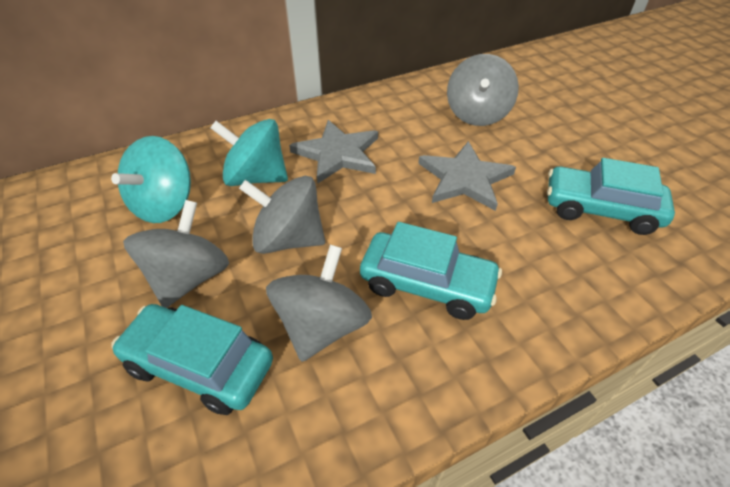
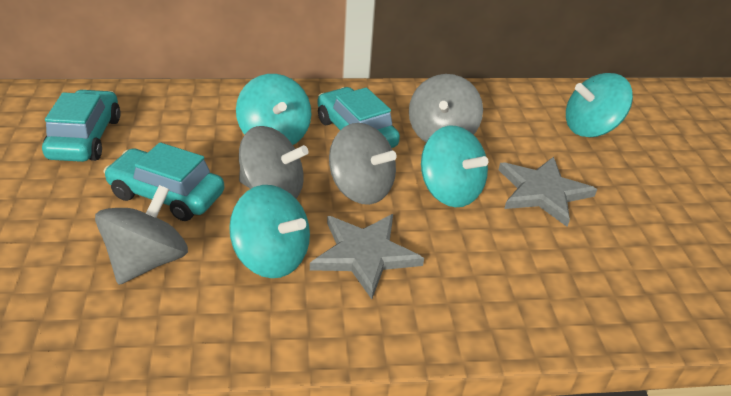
turquoise spinning top: 2 -> 4

